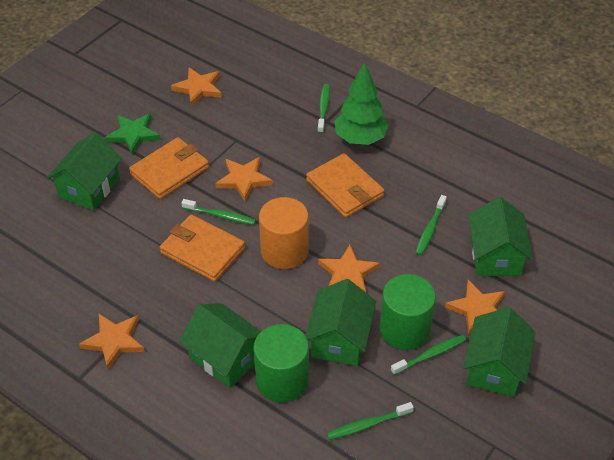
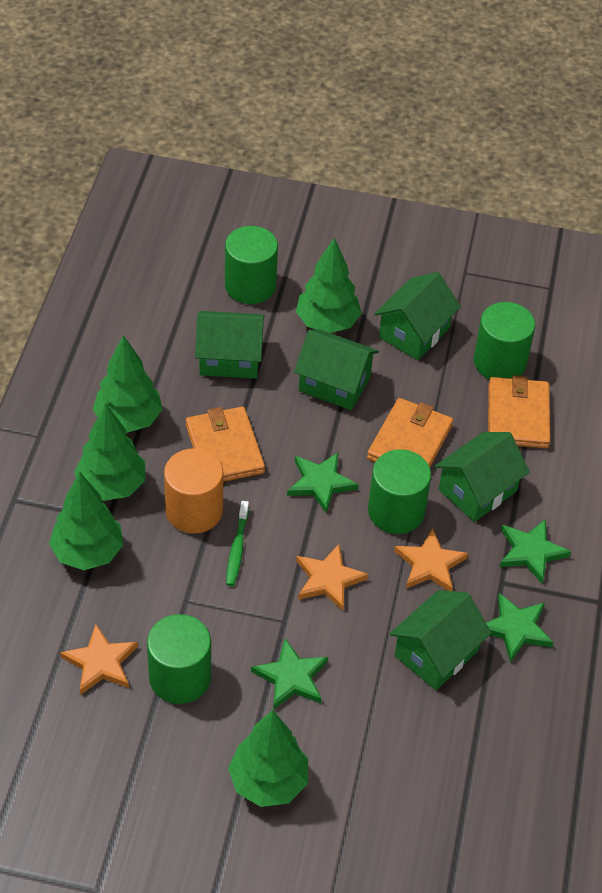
green cylinder: 2 -> 4
green star: 1 -> 4
green toothbrush: 5 -> 1
green tree: 1 -> 5
orange star: 5 -> 3

